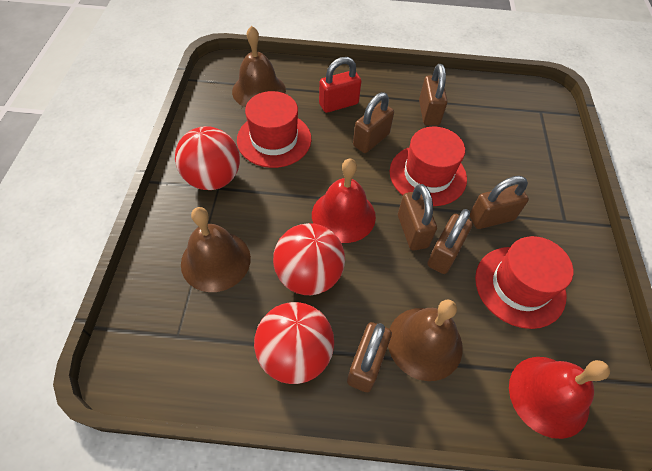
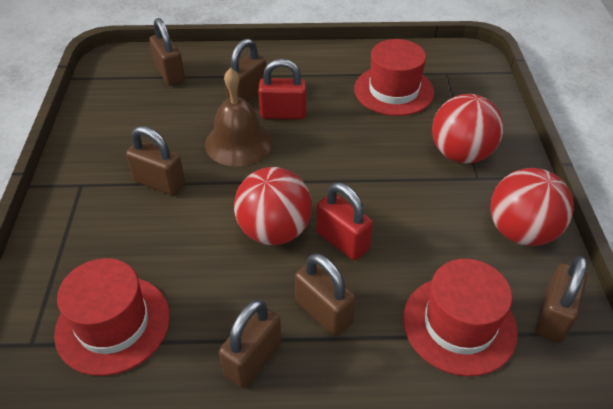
brown bell: 3 -> 1
red bell: 2 -> 0
red padlock: 1 -> 2

